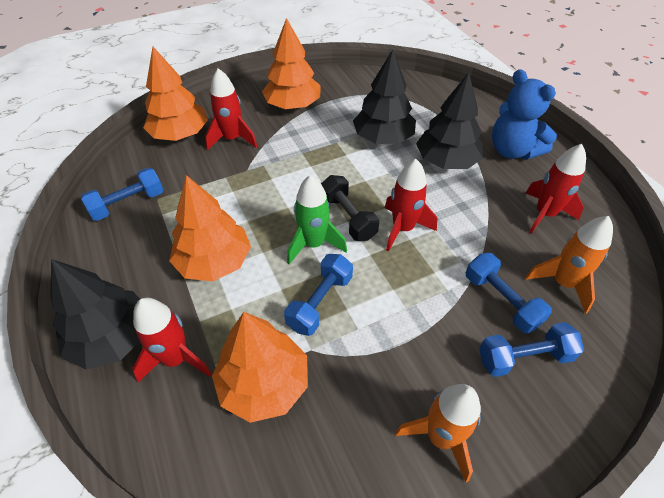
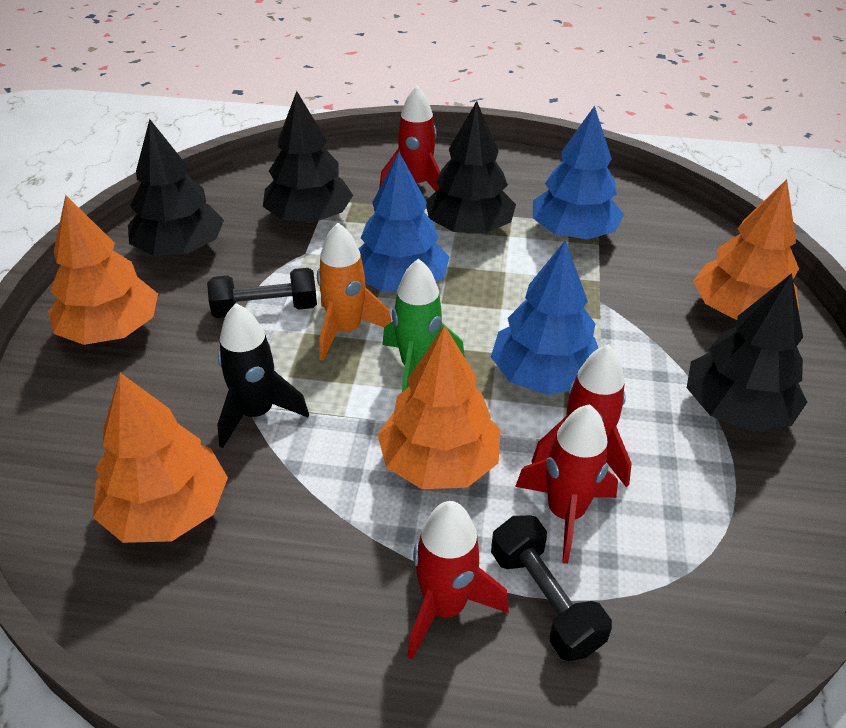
black dumbbell: 1 -> 2
black rocket: 0 -> 1
black tree: 3 -> 4
blue dumbbell: 4 -> 0
blue teddy bear: 1 -> 0
blue tree: 0 -> 3
orange rocket: 2 -> 1

